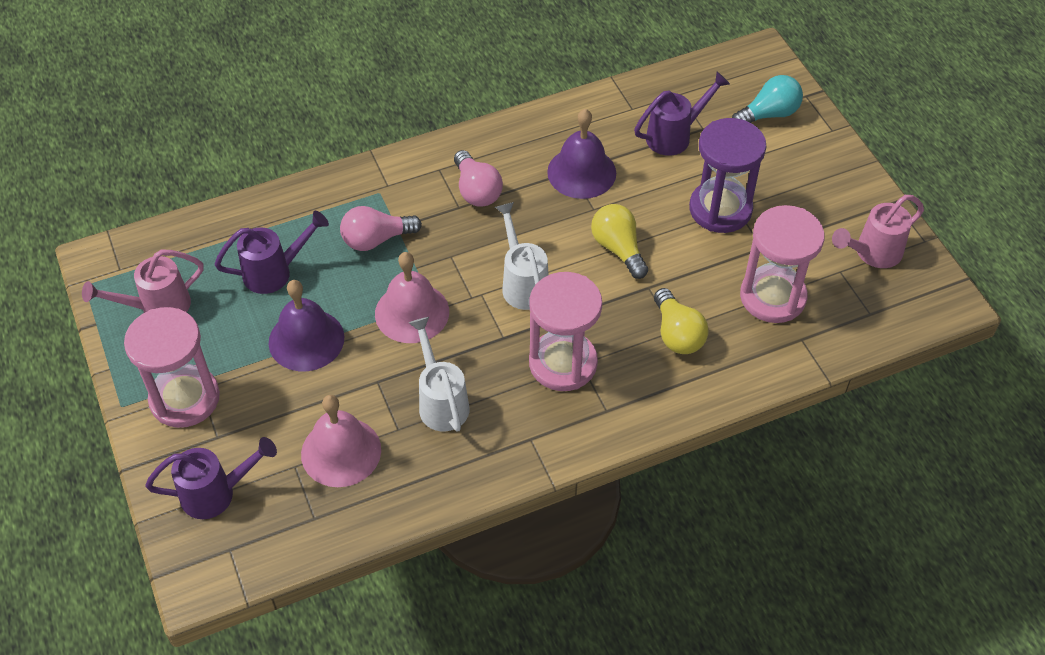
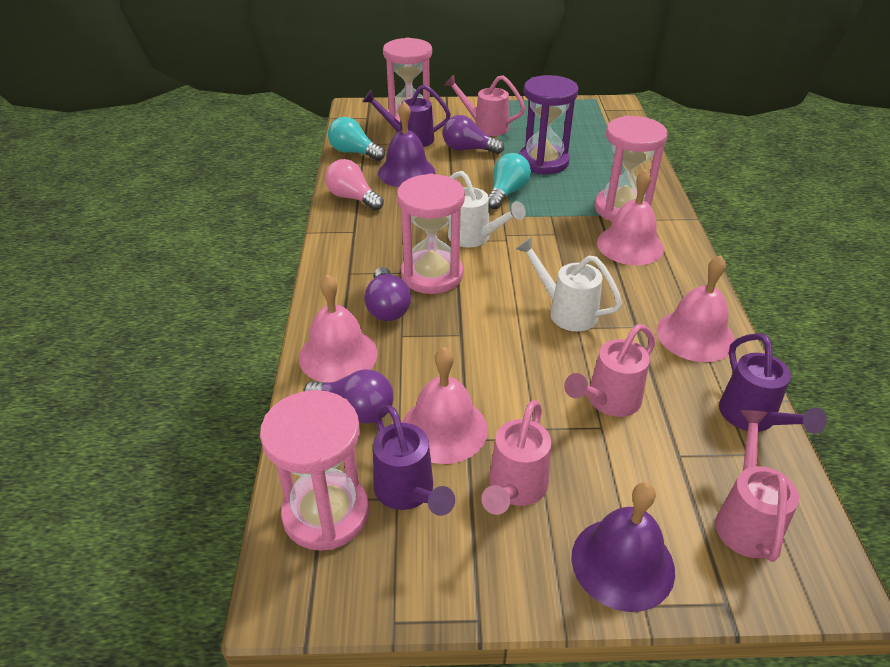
pink bell: 2 -> 4
pink hourglass: 3 -> 4
pink light bulb: 2 -> 1
pink watering can: 2 -> 4
purple light bulb: 0 -> 3
turquoise light bulb: 1 -> 2
yellow light bulb: 2 -> 0

